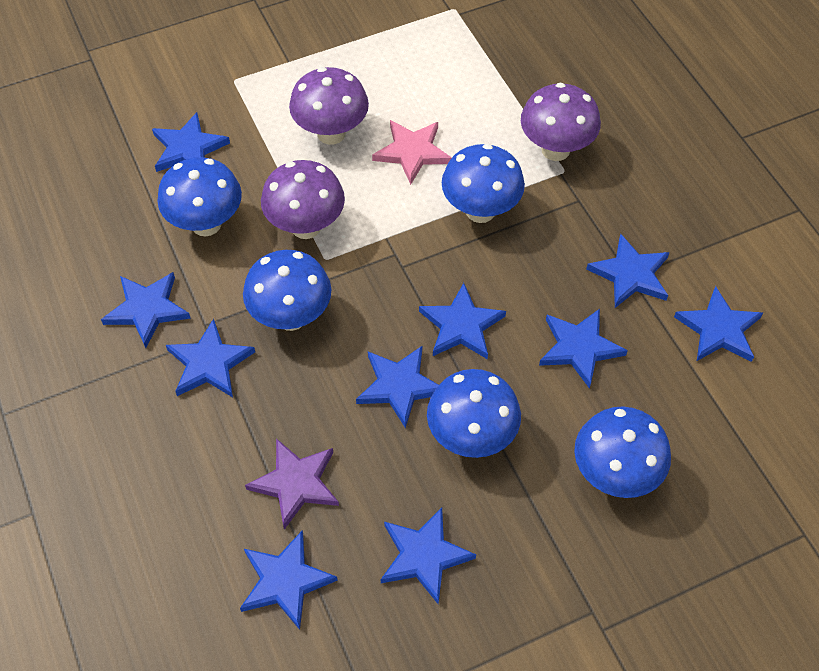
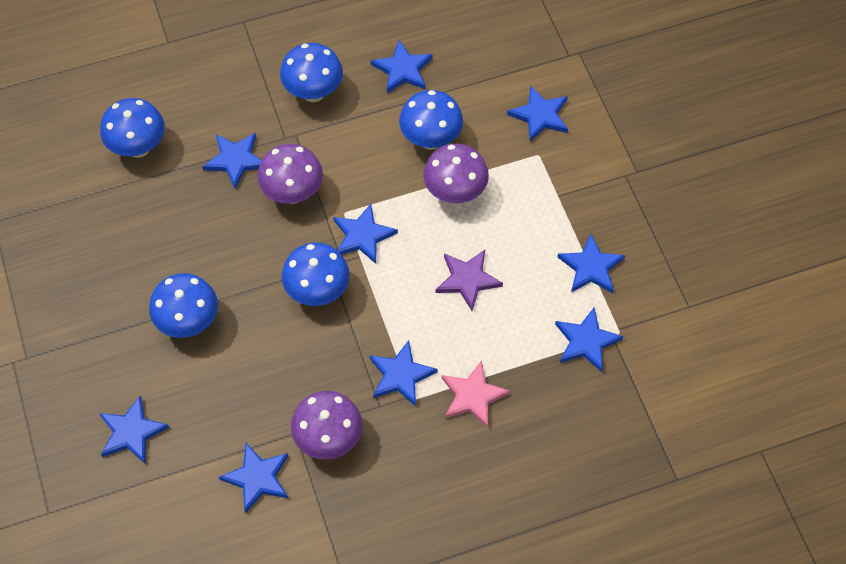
blue star: 10 -> 9

